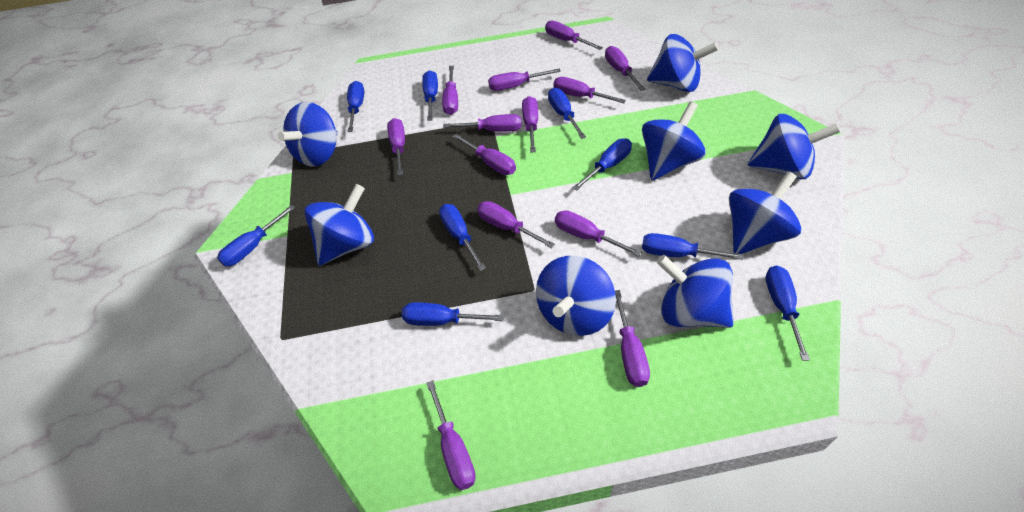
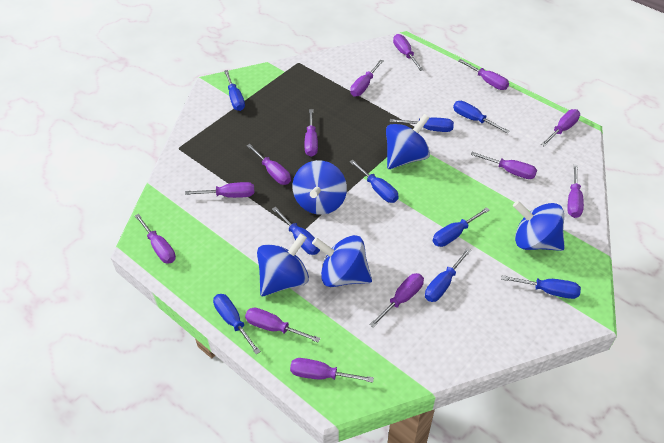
blue spinning top: 8 -> 5

